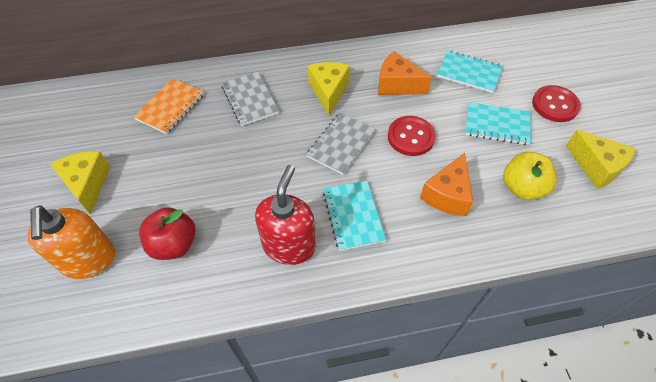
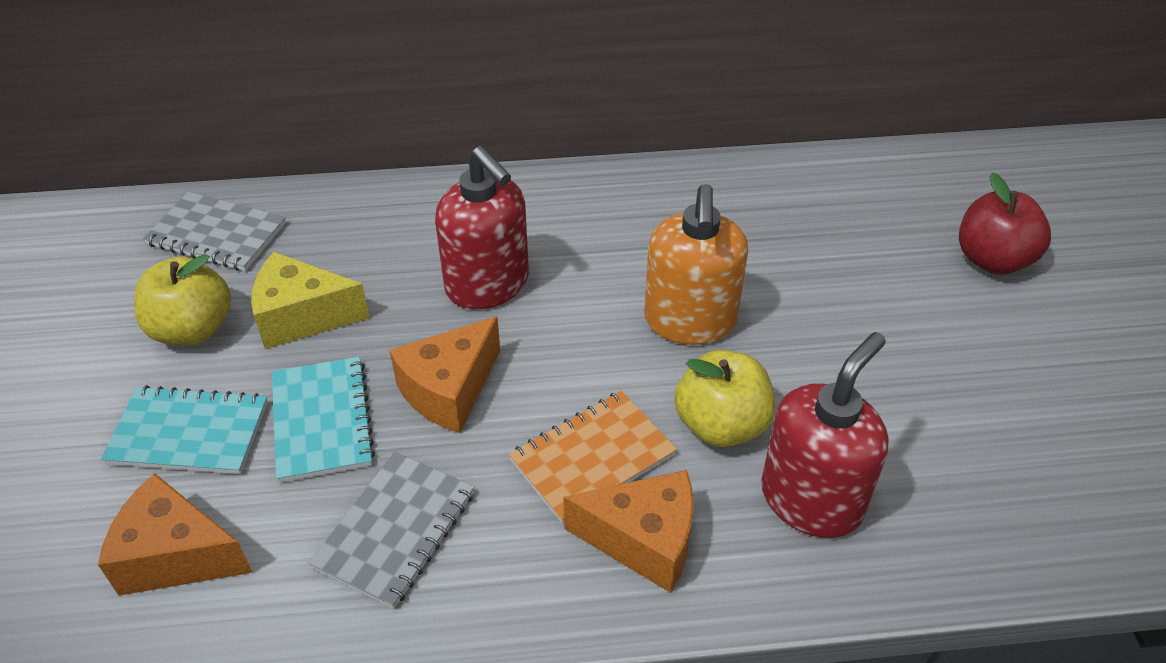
orange cheese: 2 -> 3
red button: 2 -> 0
red soap dispenser: 1 -> 2
turquoise notebook: 3 -> 2
yellow apple: 1 -> 2
yellow cheese: 3 -> 1

